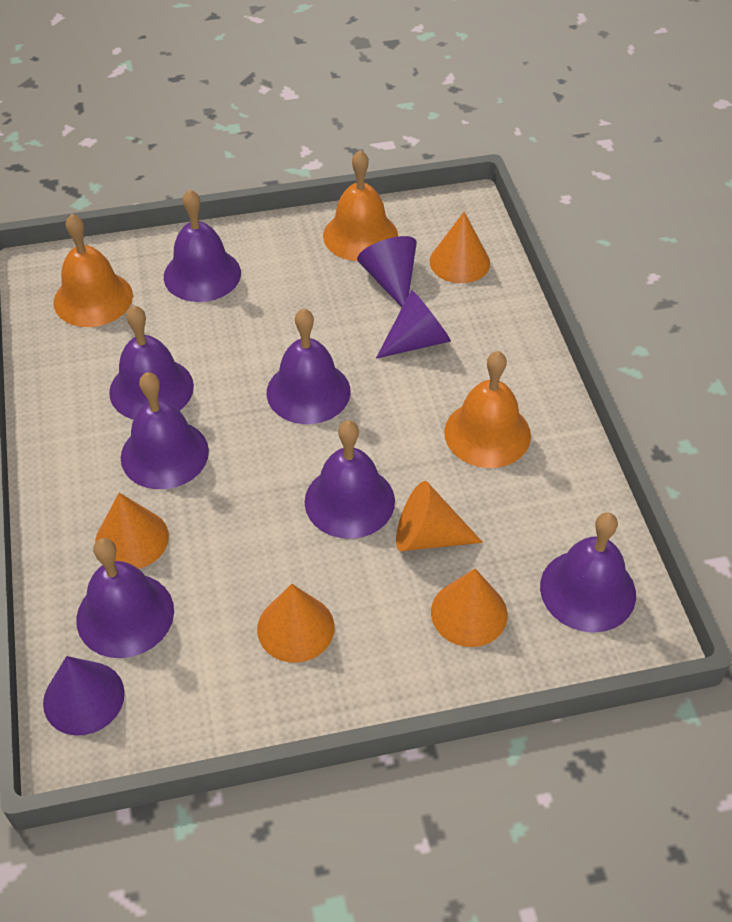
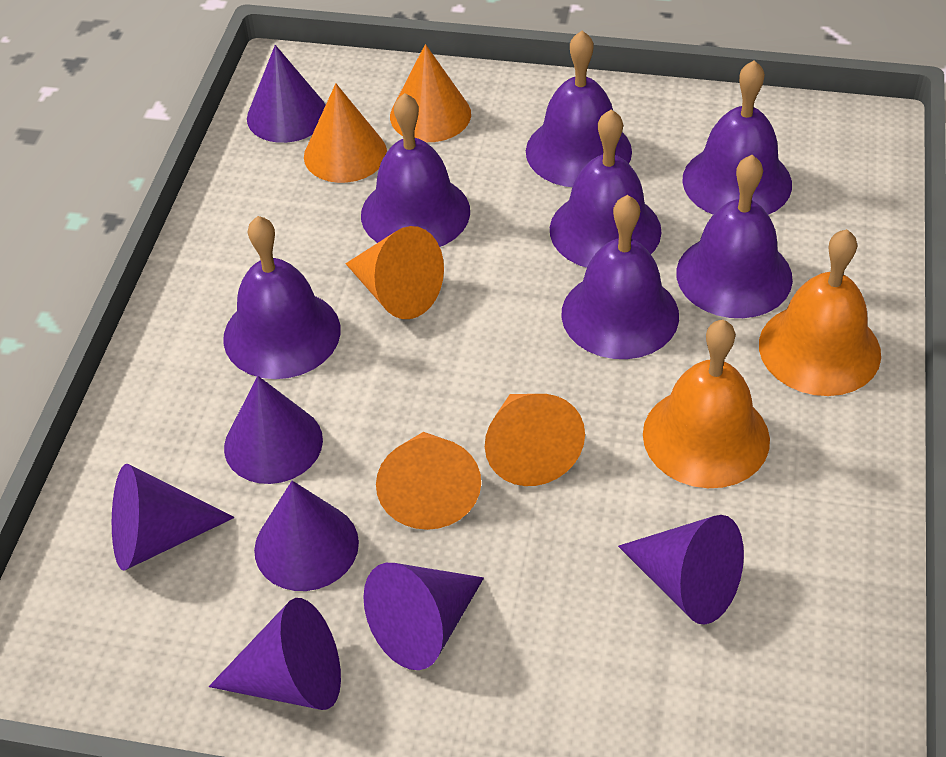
orange bell: 3 -> 2
purple cone: 3 -> 7

